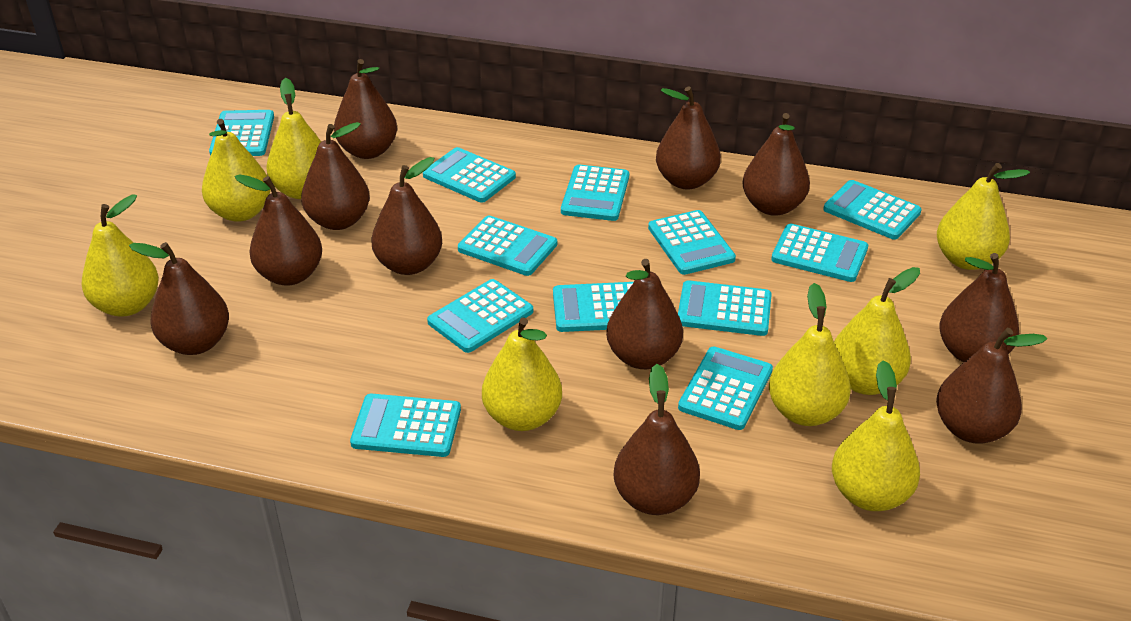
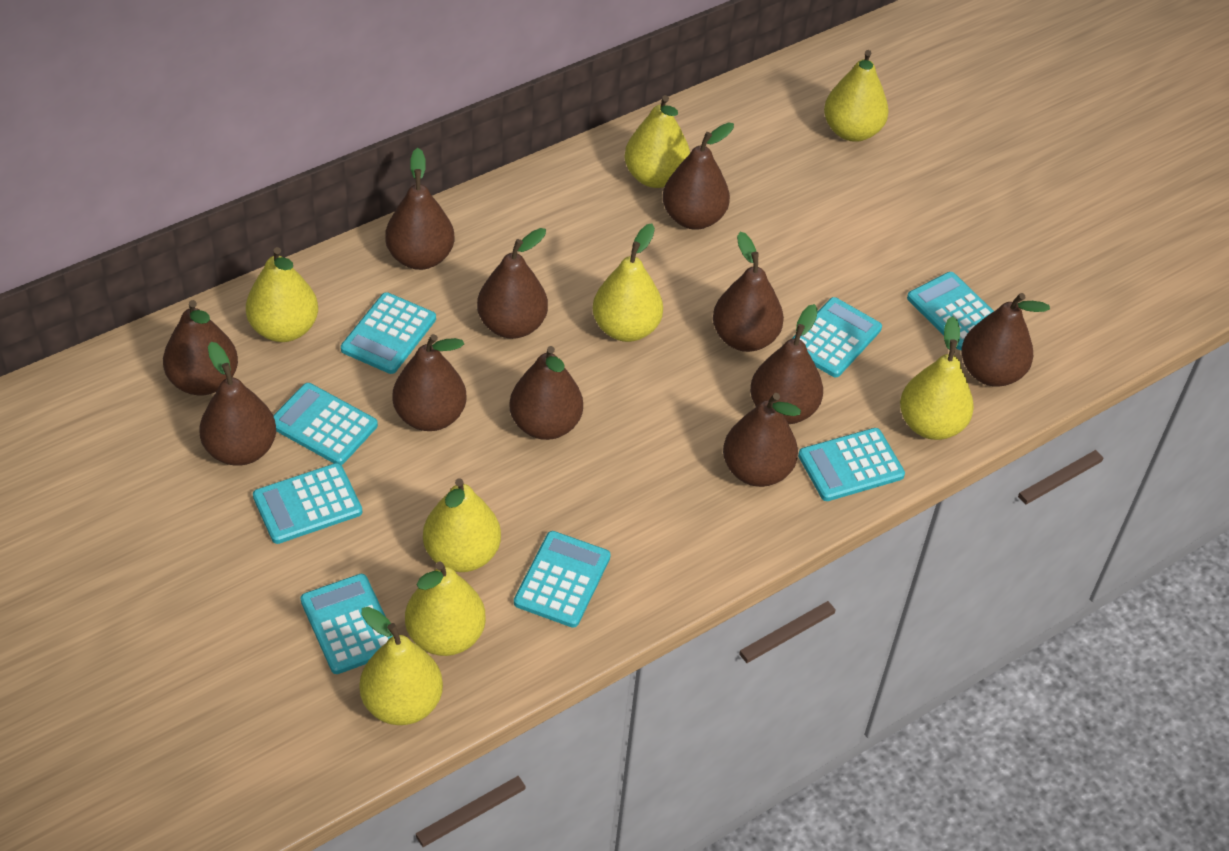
turquoise calculator: 12 -> 8

